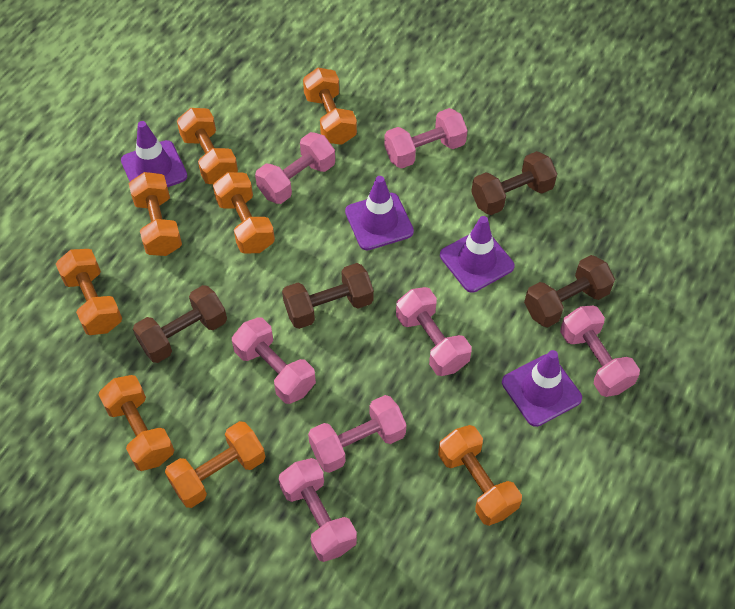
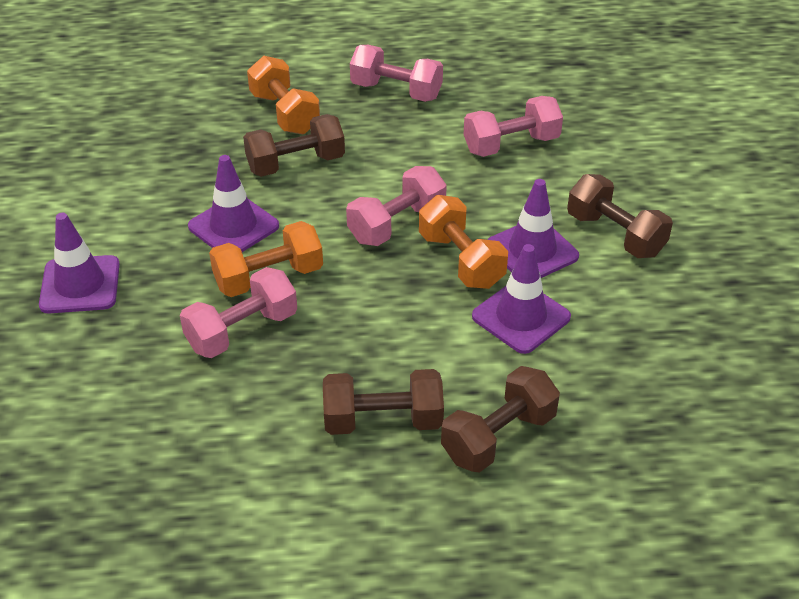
orange dumbbell: 8 -> 3
pink dumbbell: 7 -> 4

